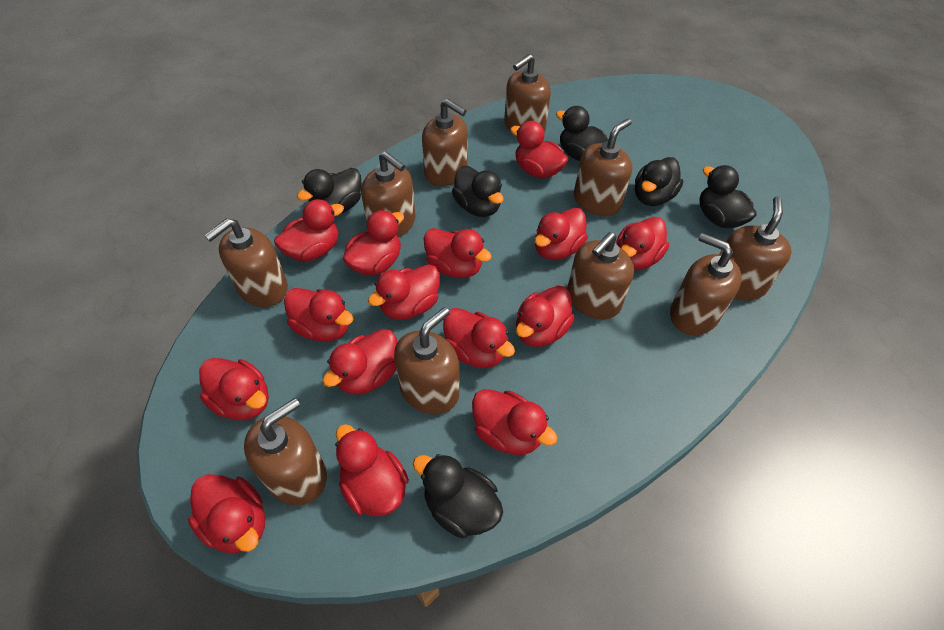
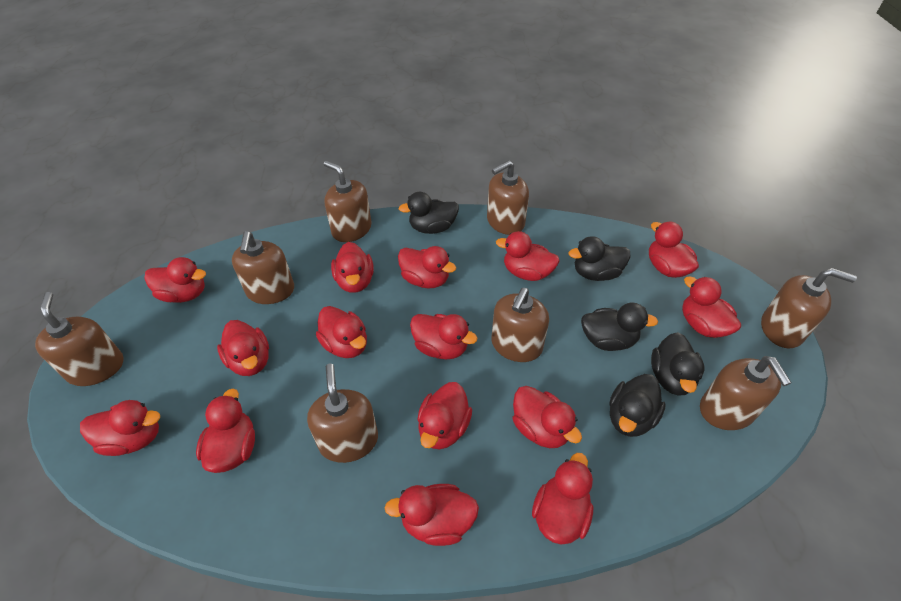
black duck: 6 -> 5
brown soap dispenser: 10 -> 8

